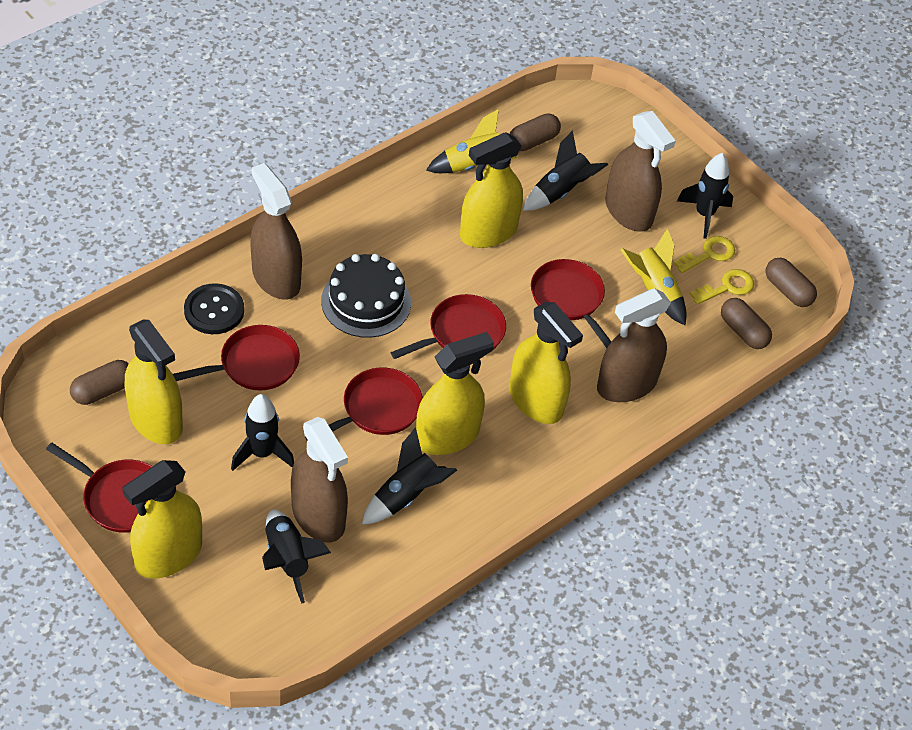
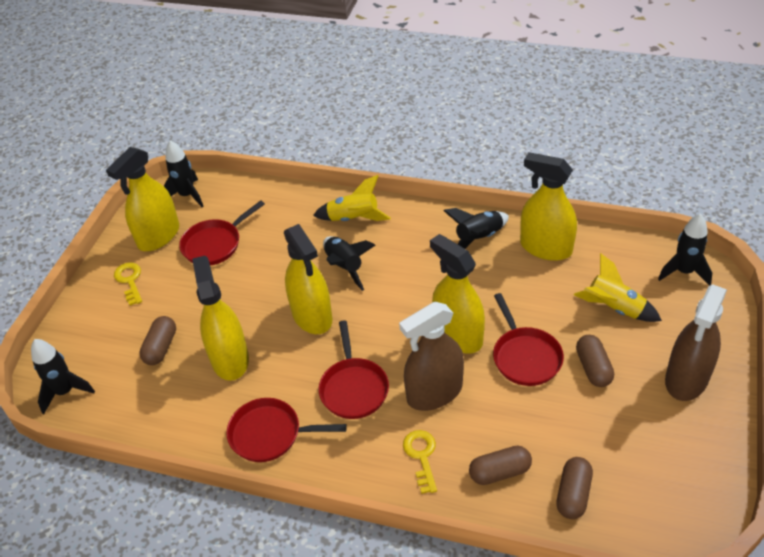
black button: 1 -> 0
black cake: 1 -> 0
brown spray bottle: 4 -> 2
red pan: 5 -> 4

